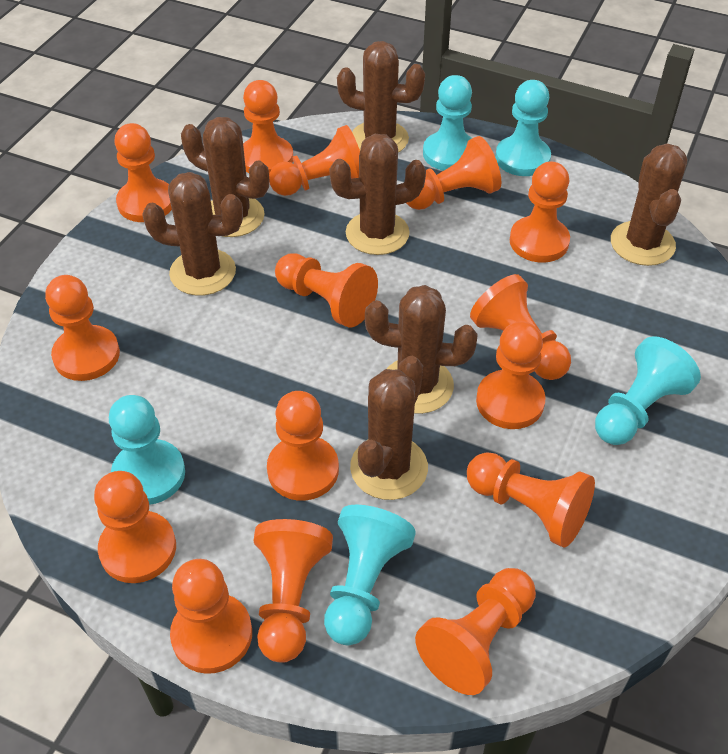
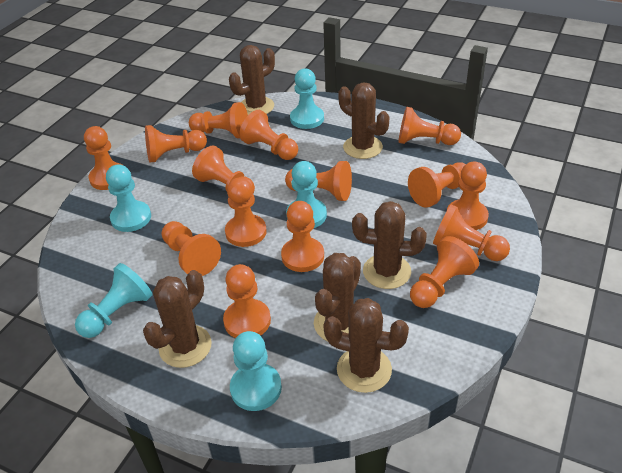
brown cactus: 7 -> 6

